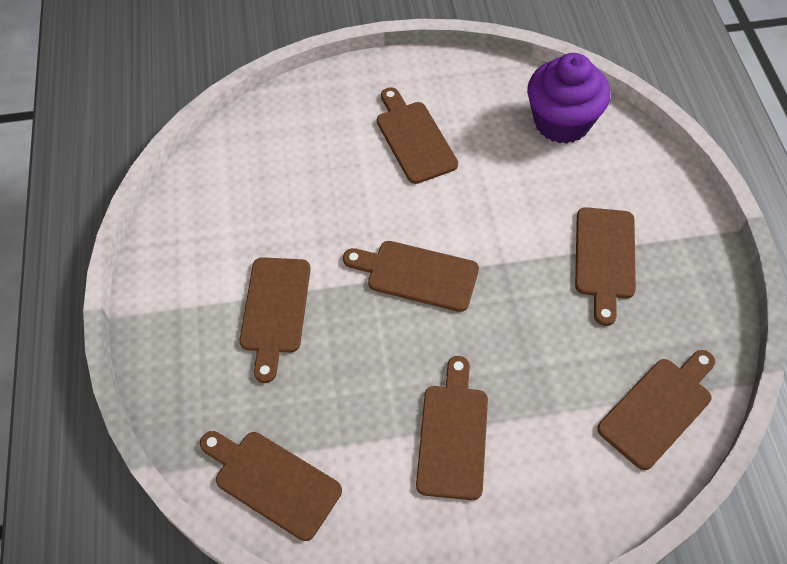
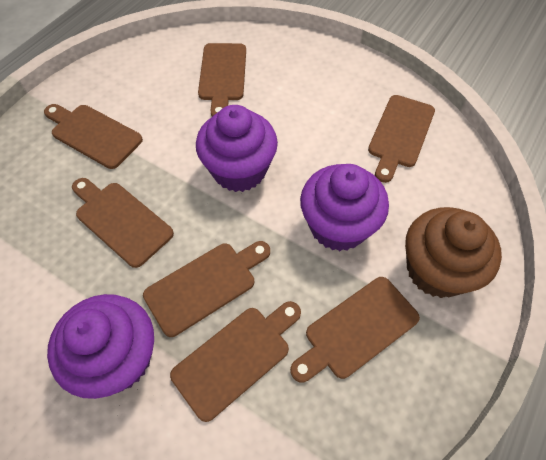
brown cupcake: 0 -> 1
purple cupcake: 1 -> 3

